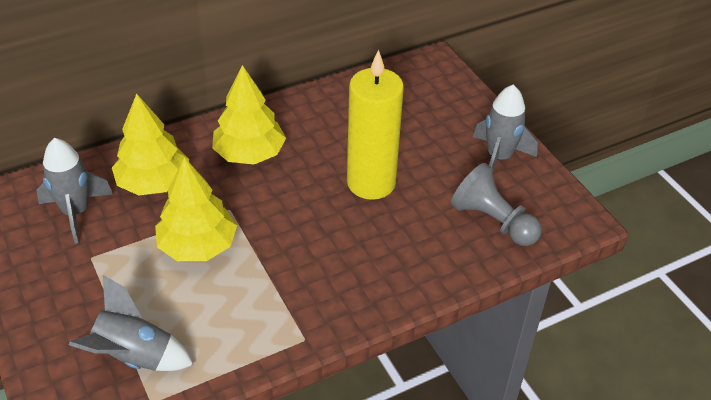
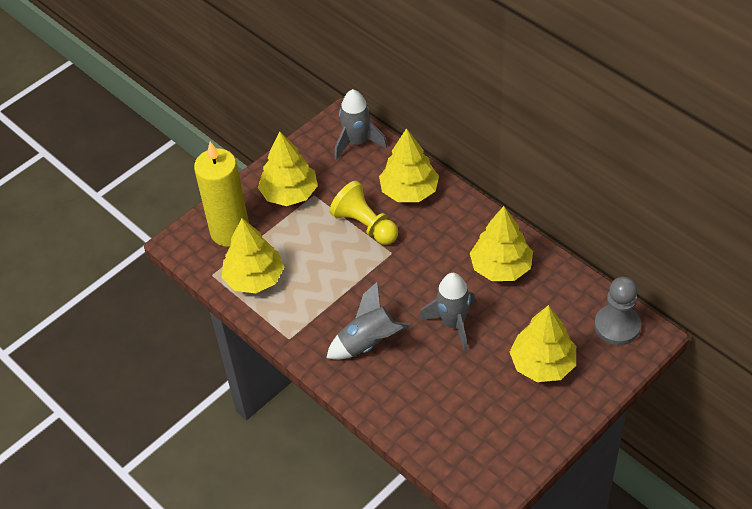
yellow pawn: 0 -> 1
yellow tree: 3 -> 5

